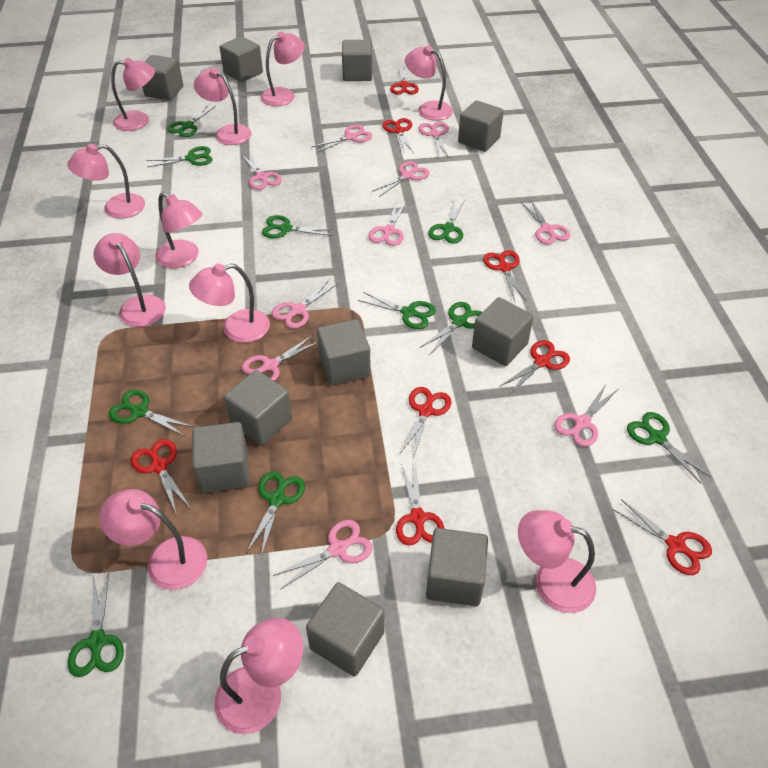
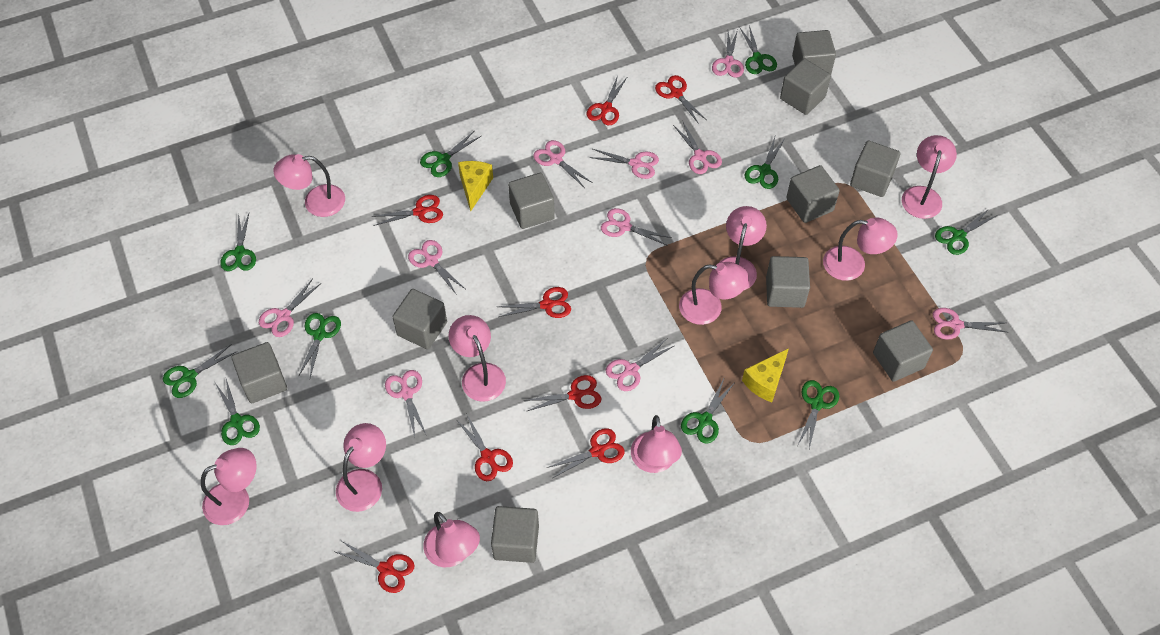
pink lamp: 11 -> 10
yellow cheese: 0 -> 2

